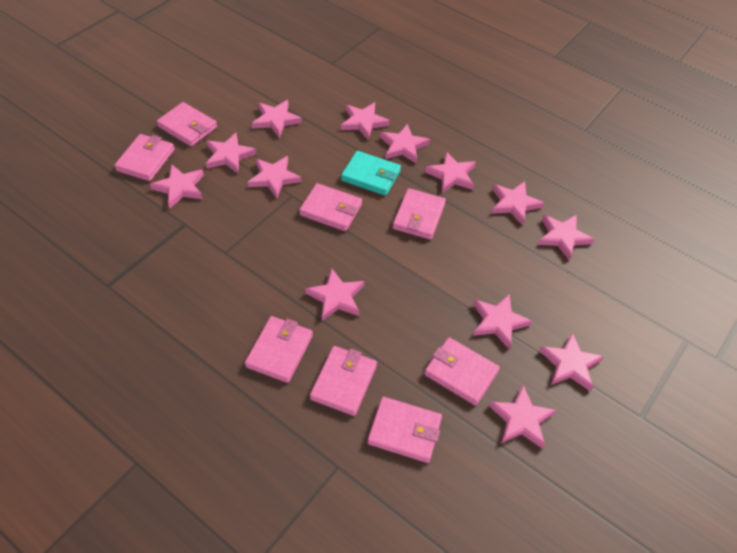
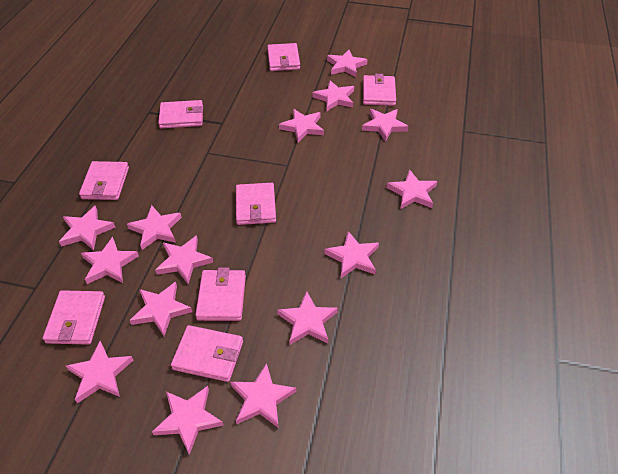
pink star: 13 -> 15
turquoise wallet: 1 -> 0

